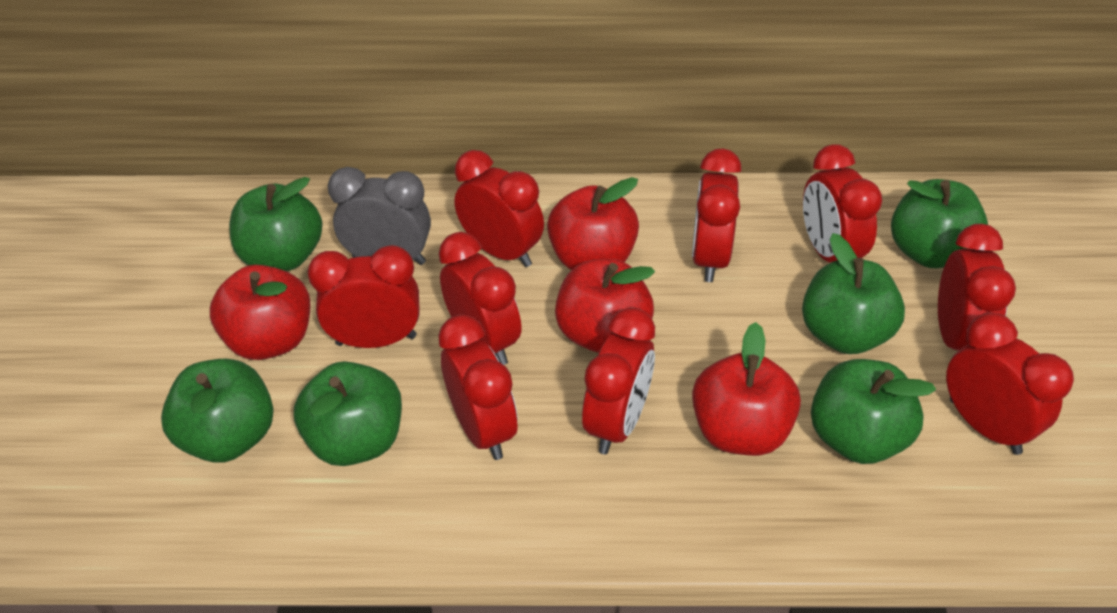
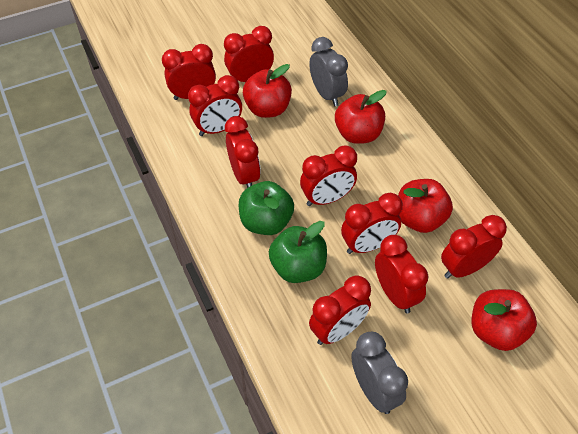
green apple: 6 -> 2
grey clock: 1 -> 2

